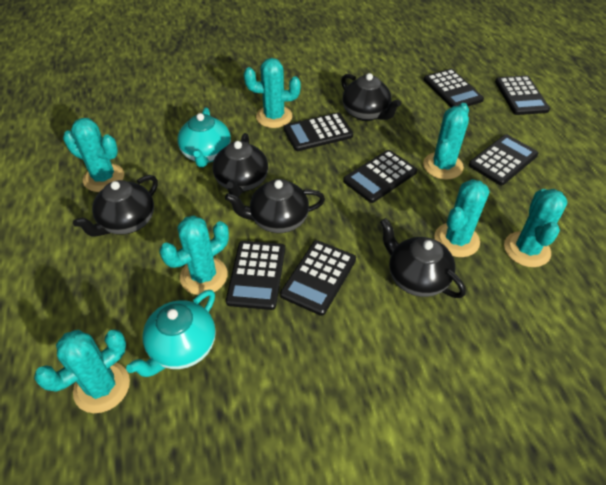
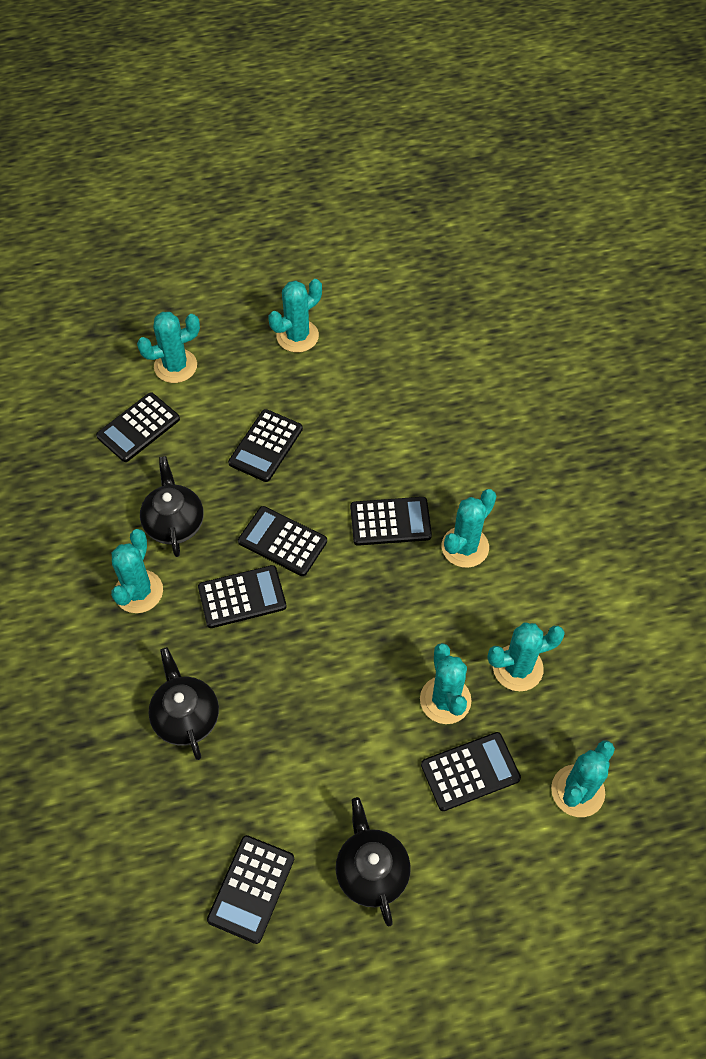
black teapot: 5 -> 3
turquoise teapot: 2 -> 0

